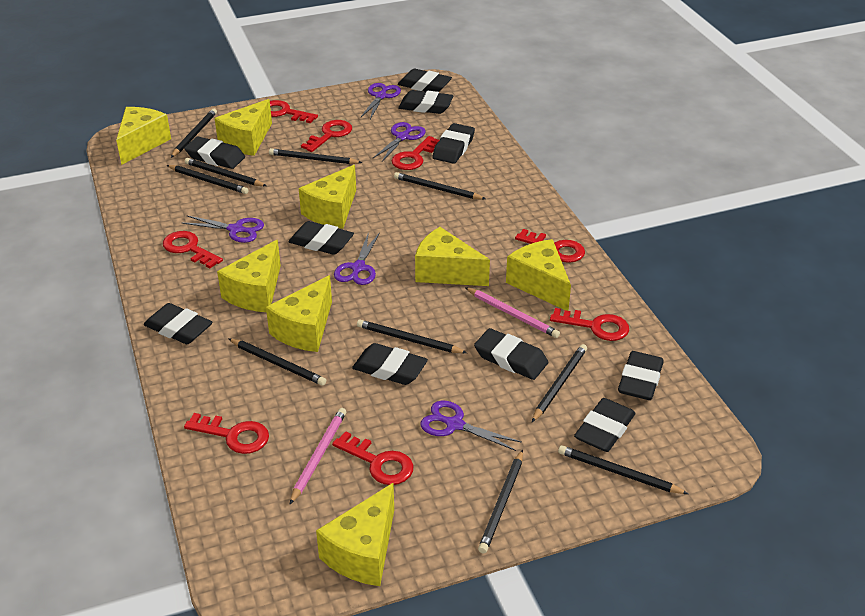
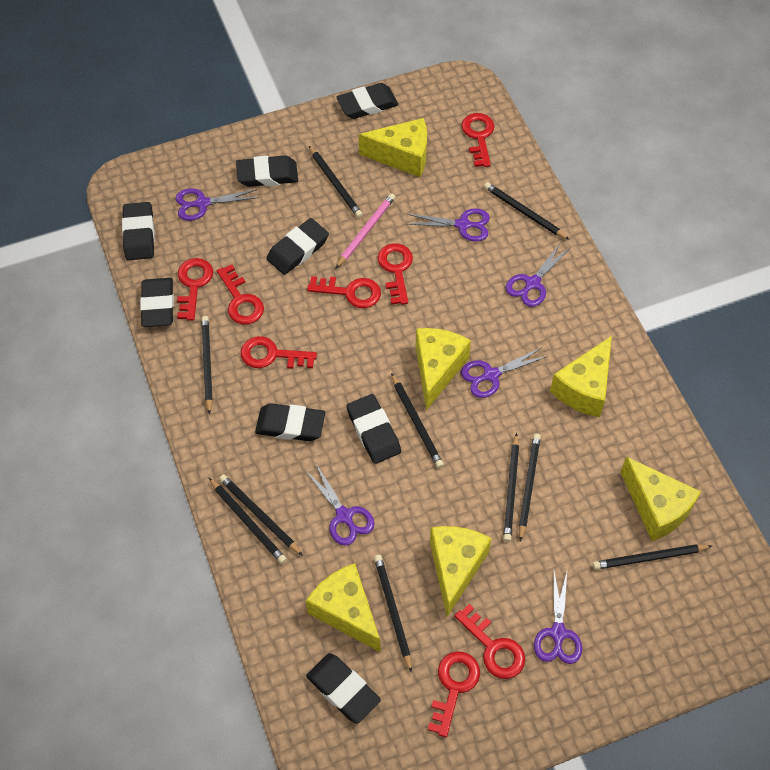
black eraser: 10 -> 8
pink pencil: 2 -> 1
purple scissors: 5 -> 6
yellow cheese: 8 -> 6

